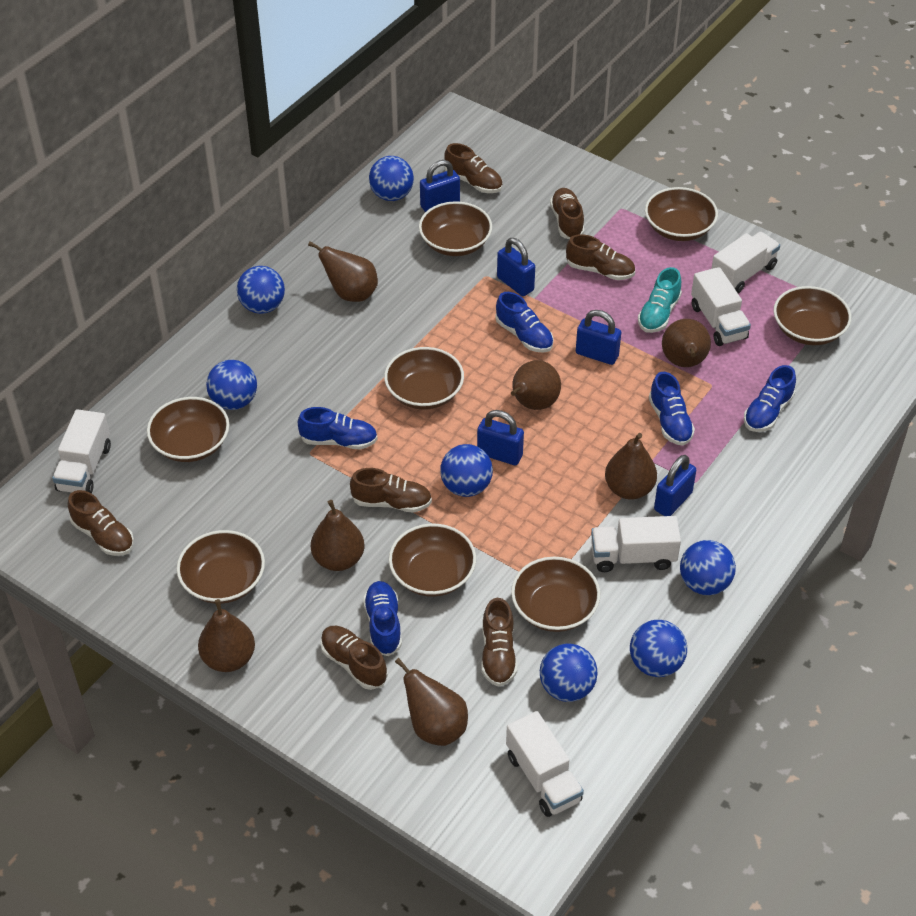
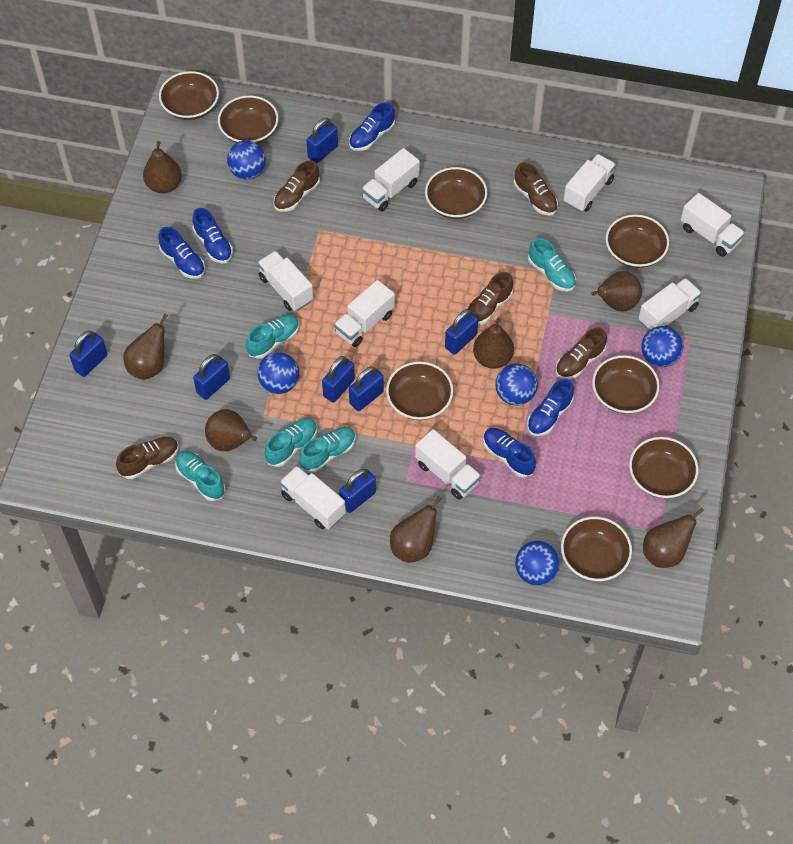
blue ball: 7 -> 5
blue padlock: 5 -> 7
brown shoe: 7 -> 5
turquoise shoe: 1 -> 5
white truck: 5 -> 8

